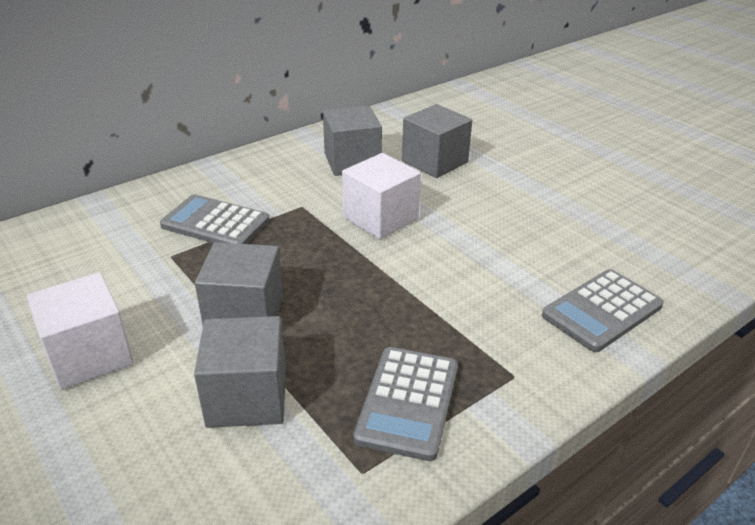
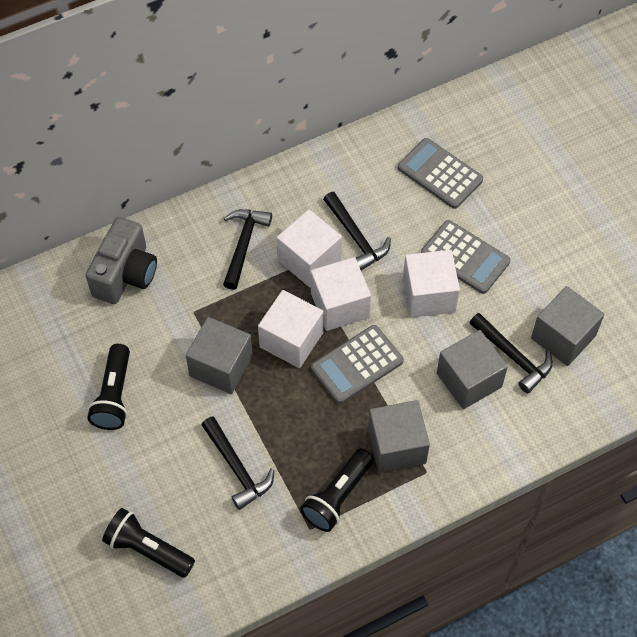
black flashlight: 0 -> 3
black hammer: 0 -> 4
grey camera: 0 -> 1
white cube: 2 -> 4

